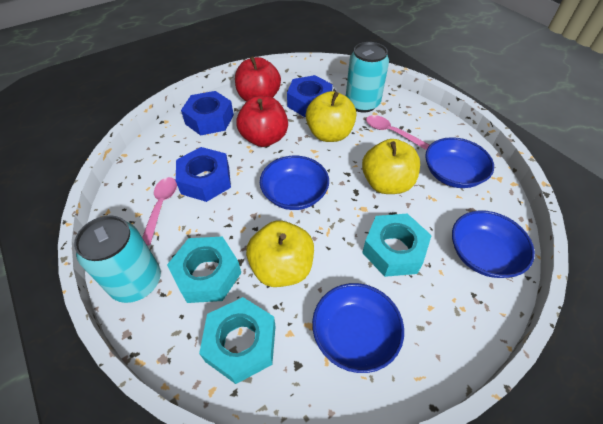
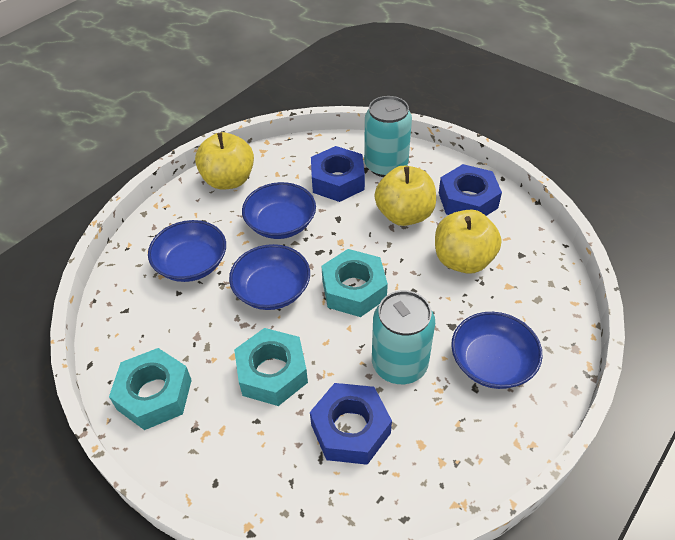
pink spoon: 2 -> 0
red apple: 2 -> 0

